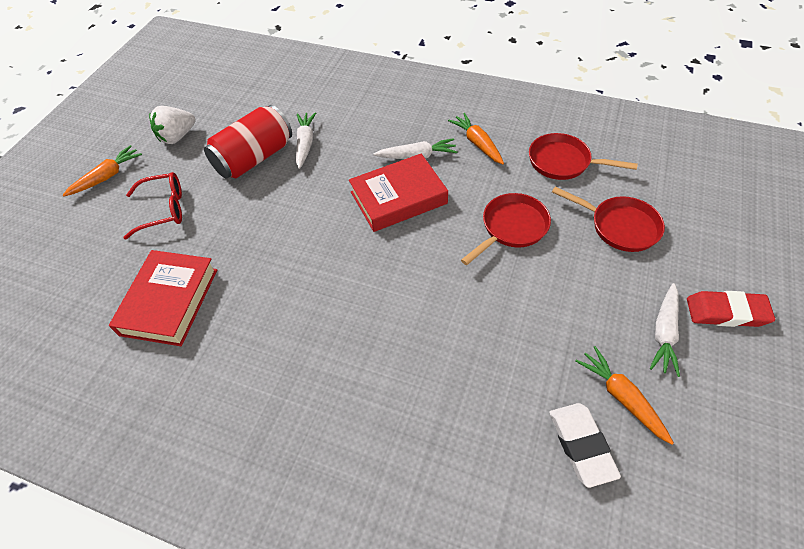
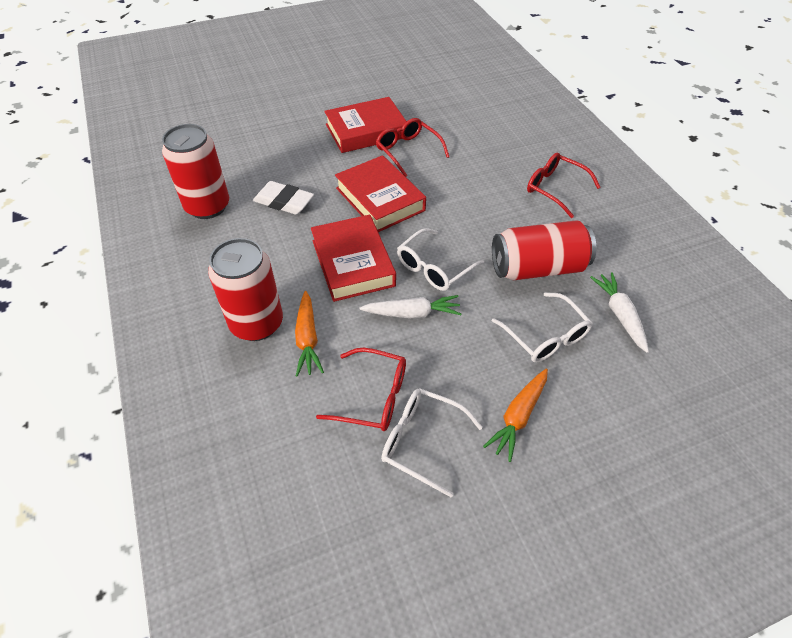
orange carrot: 3 -> 2
red book: 2 -> 3
red can: 1 -> 3
red eraser: 1 -> 0
red glasses: 1 -> 3
red pan: 3 -> 0
white carrot: 3 -> 2
white glasses: 0 -> 3
white strawberry: 1 -> 0

